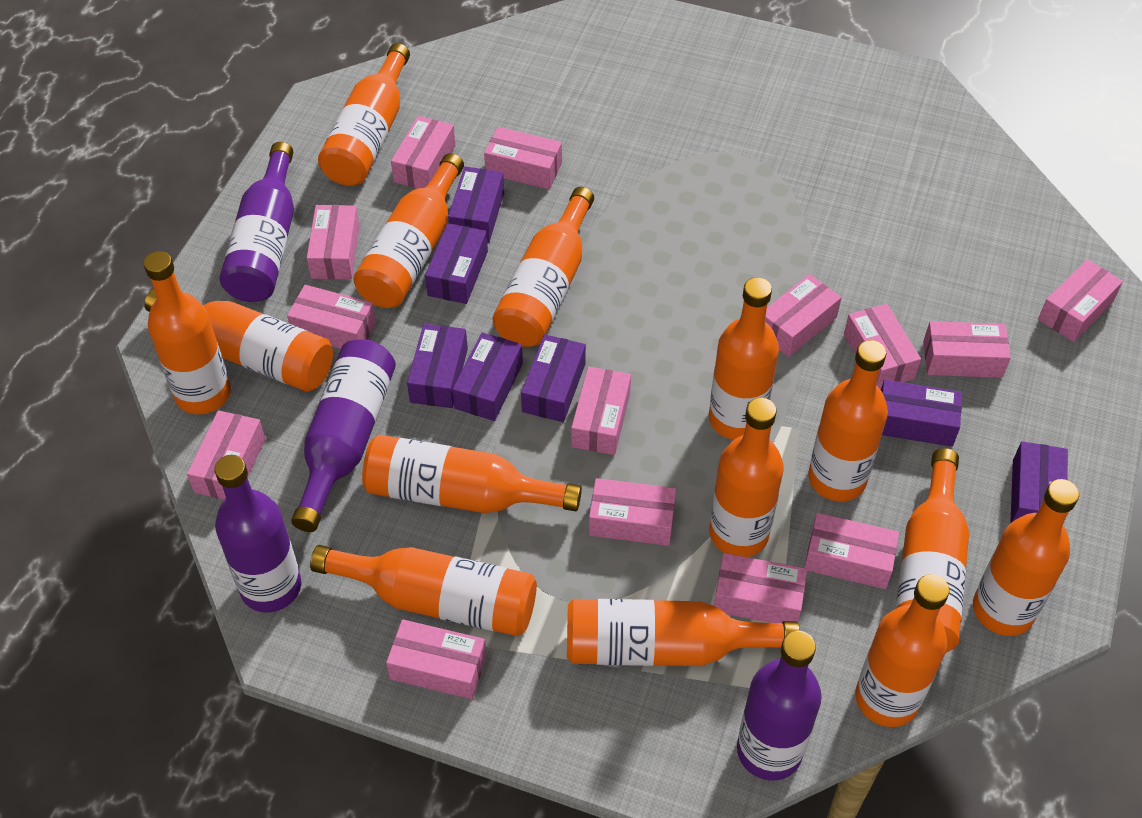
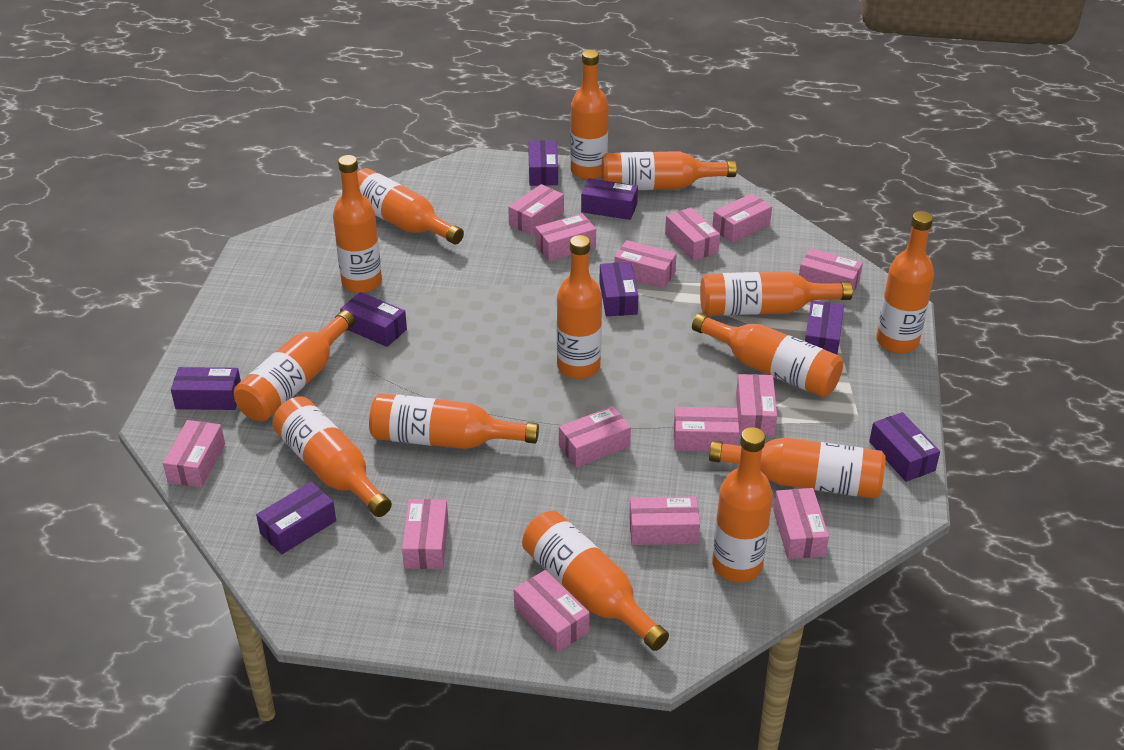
purple bottle: 4 -> 0
purple box: 7 -> 8

